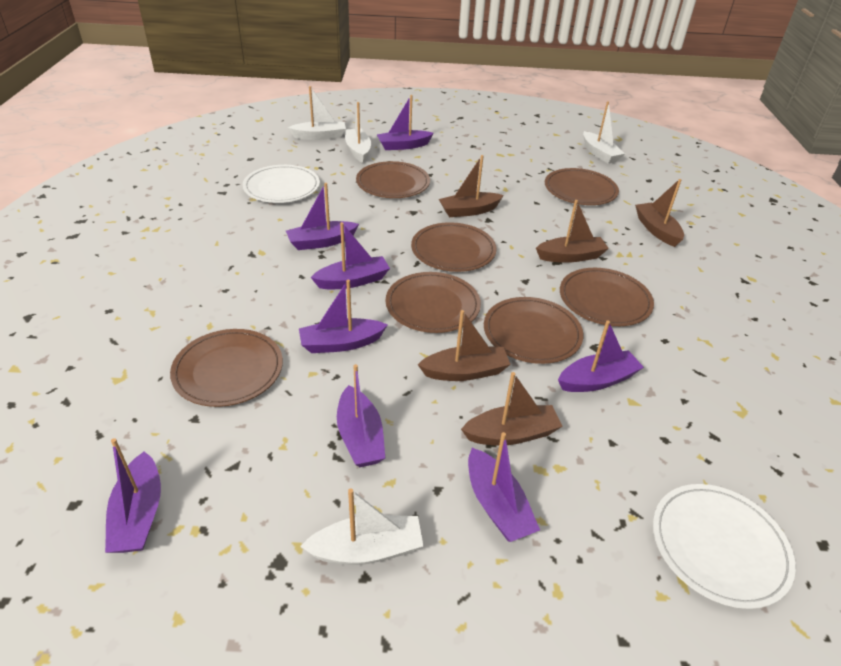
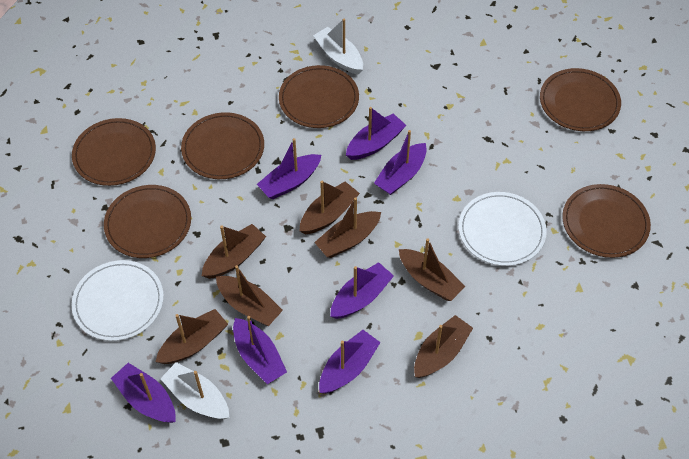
brown boat: 5 -> 7
brown plate: 7 -> 6
purple boat: 8 -> 7
white boat: 4 -> 2

